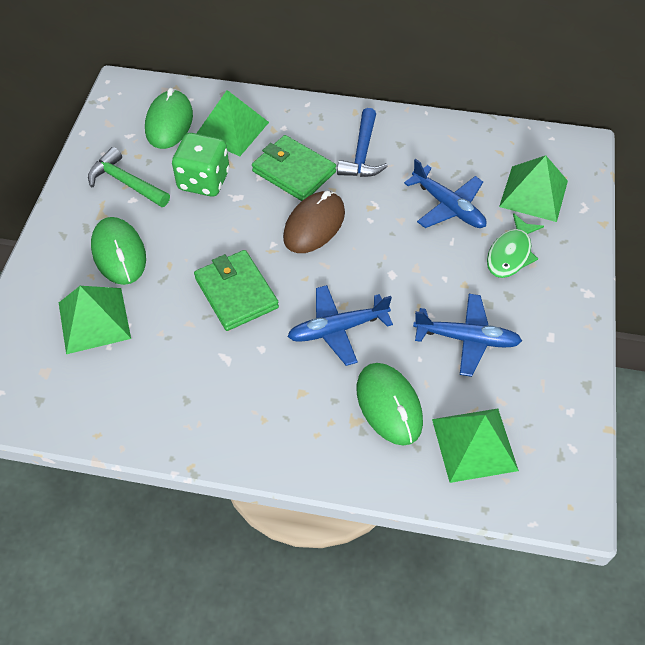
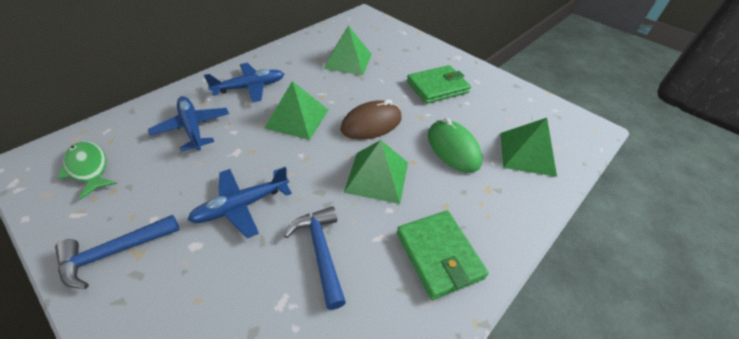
blue hammer: 1 -> 2
green dice: 1 -> 0
green hammer: 1 -> 0
green mouse: 3 -> 1

